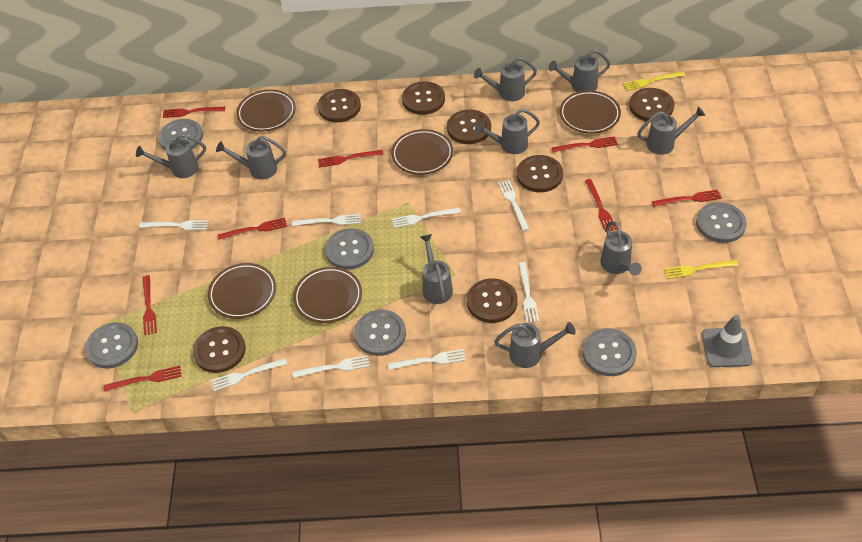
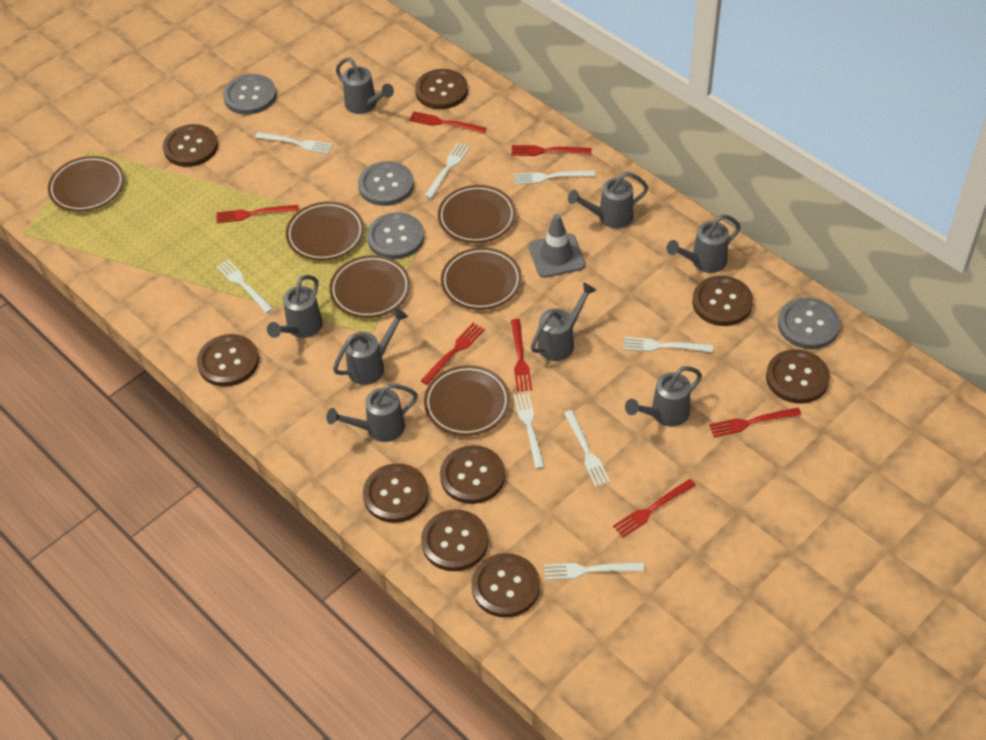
brown button: 7 -> 9
brown plate: 5 -> 6
grey button: 6 -> 4
grey watering can: 9 -> 8
red fork: 8 -> 7
yellow fork: 2 -> 0

